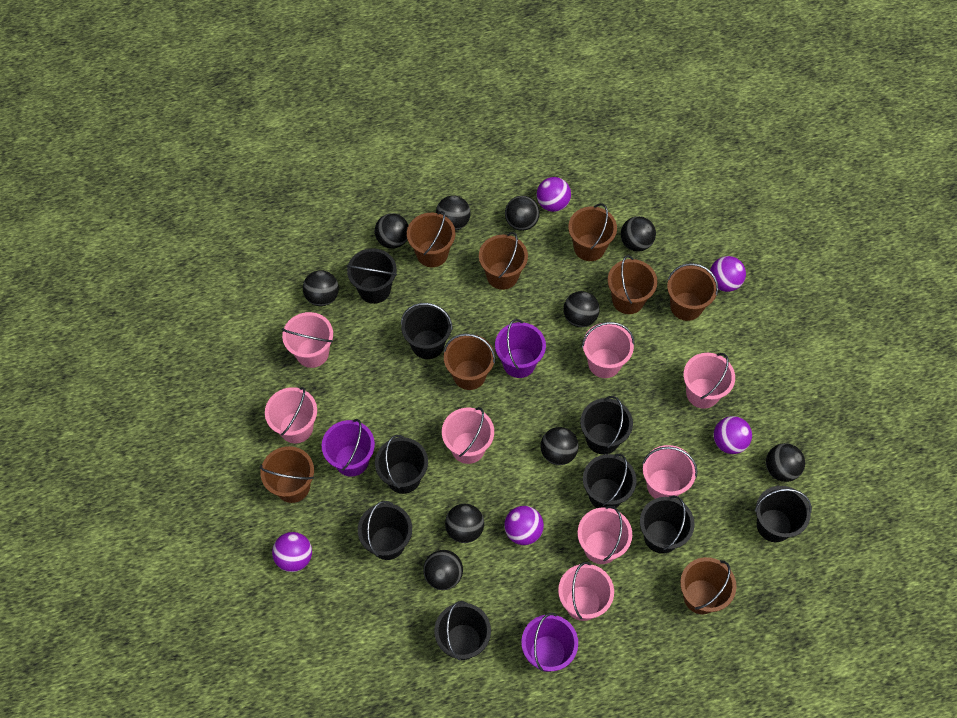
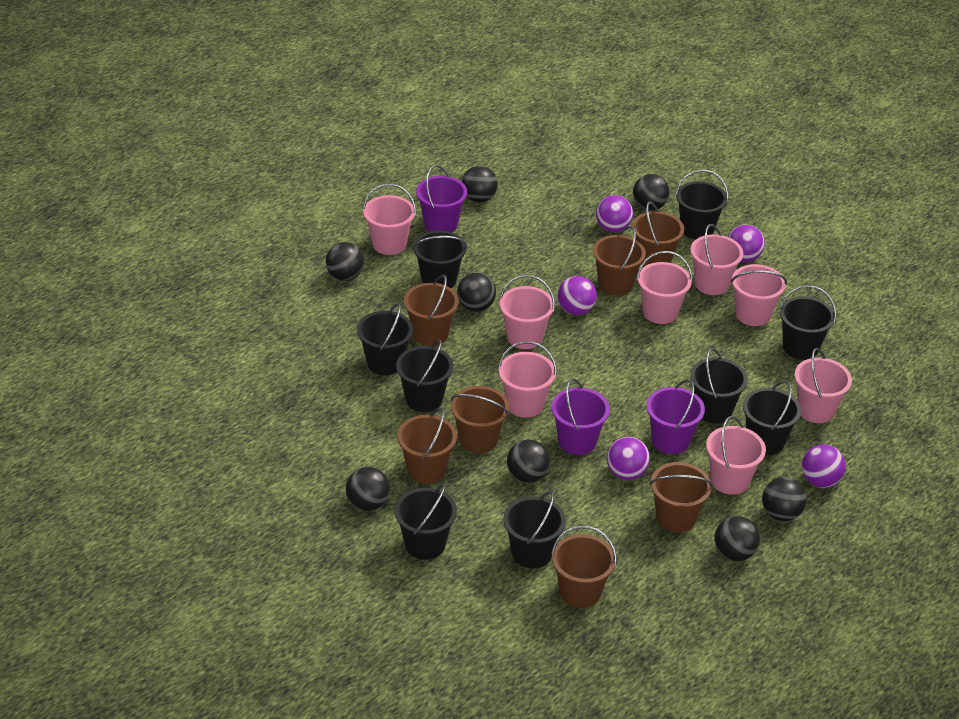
black ball: 10 -> 8
brown bucket: 8 -> 7

